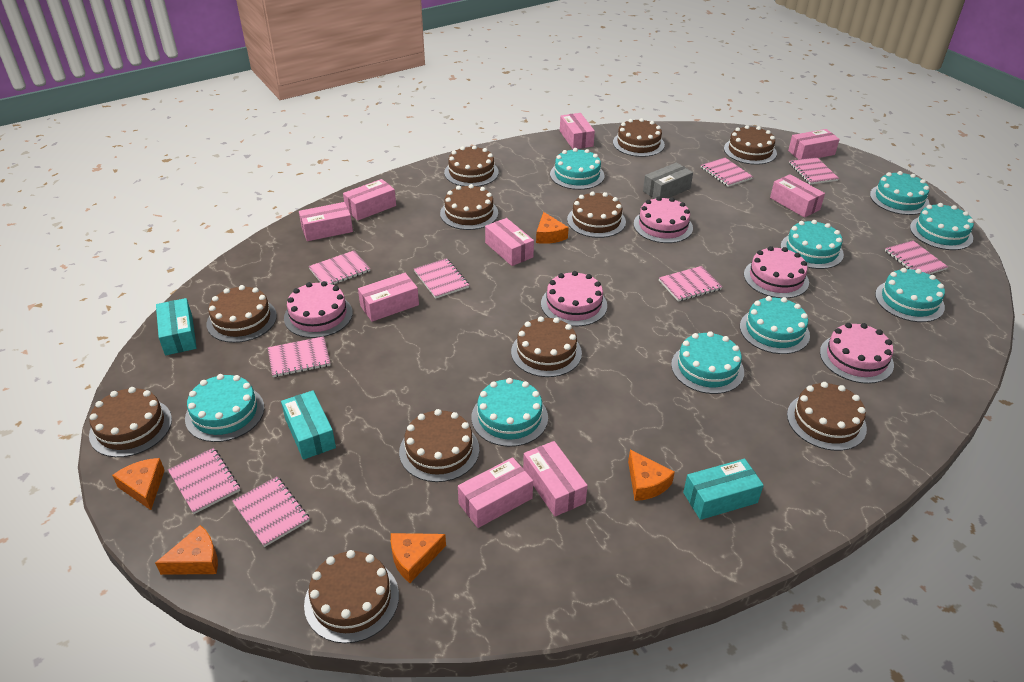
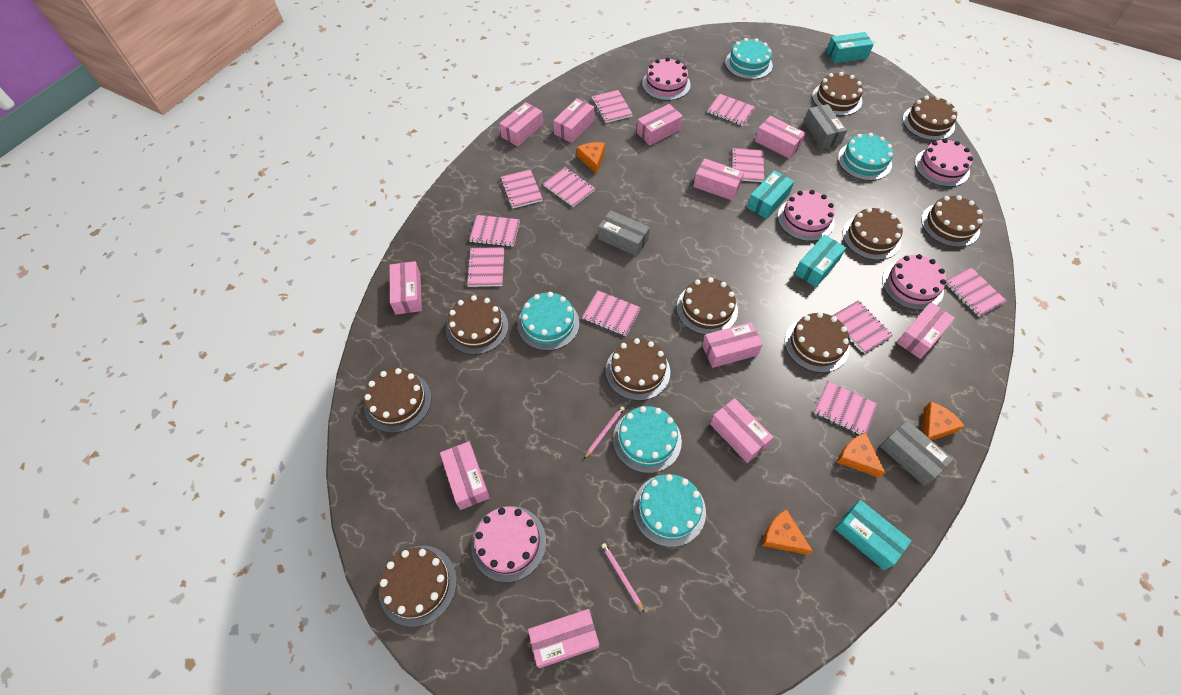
brown cake: 11 -> 10
grey box: 1 -> 3
orange cheese: 5 -> 4
pink box: 9 -> 11
pink notebook: 9 -> 11
pink pencil: 0 -> 2
turquoise box: 3 -> 4
turquoise cake: 9 -> 5

